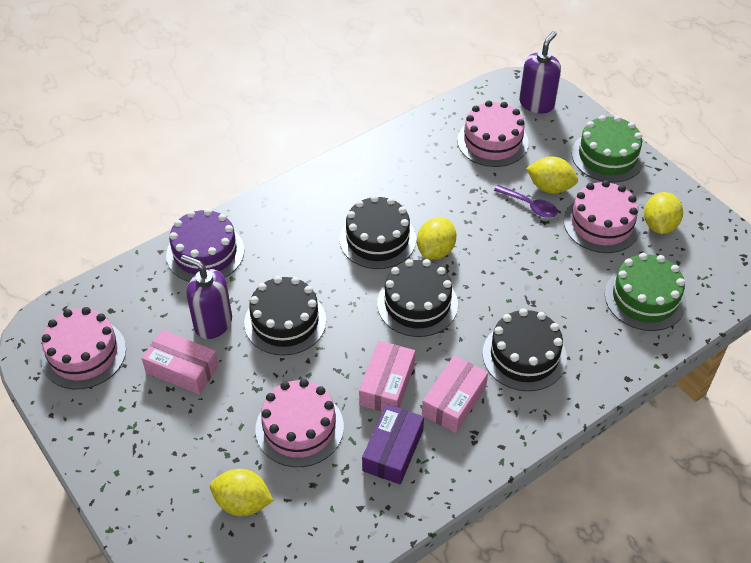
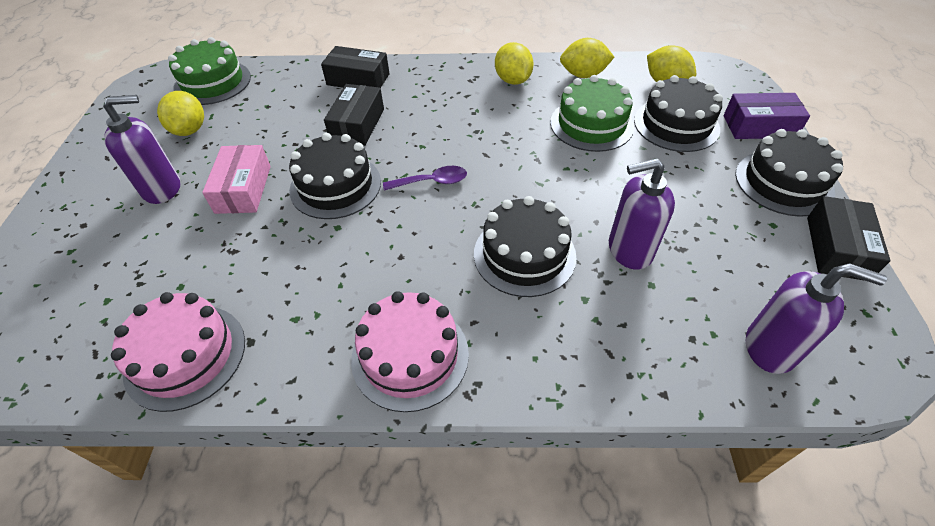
black box: 0 -> 3
pink box: 3 -> 1
pink cake: 4 -> 2
purple cake: 1 -> 0
purple soap dispenser: 2 -> 3

